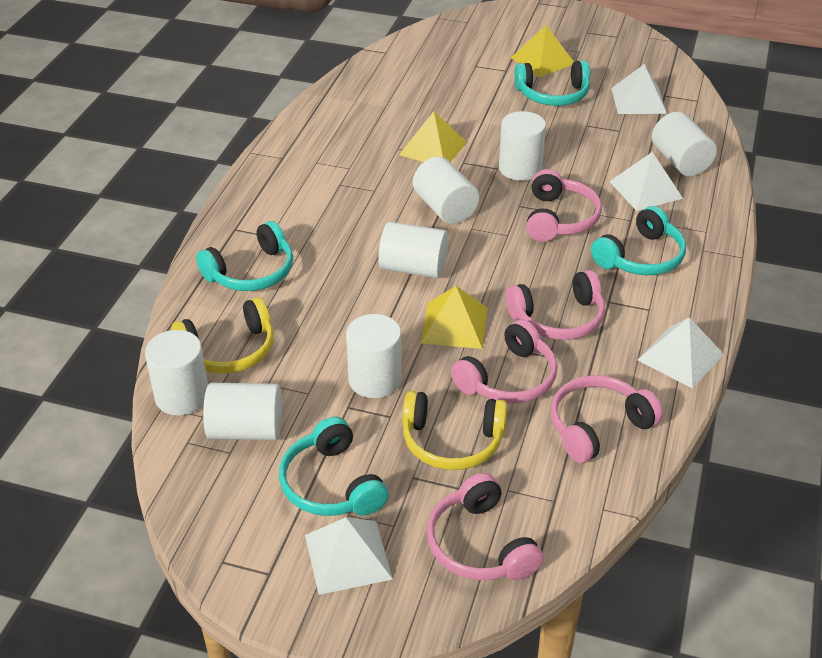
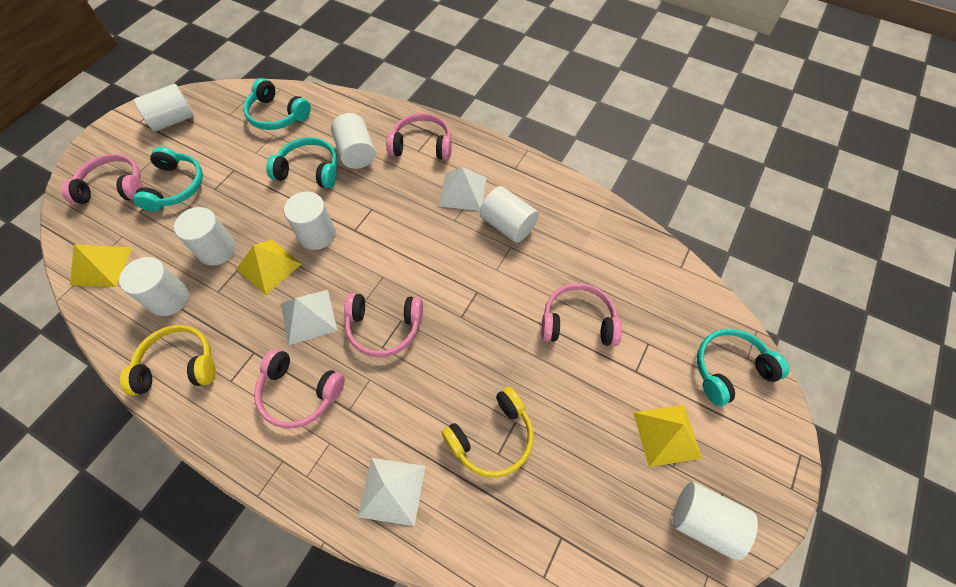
white pyramid: 4 -> 3

